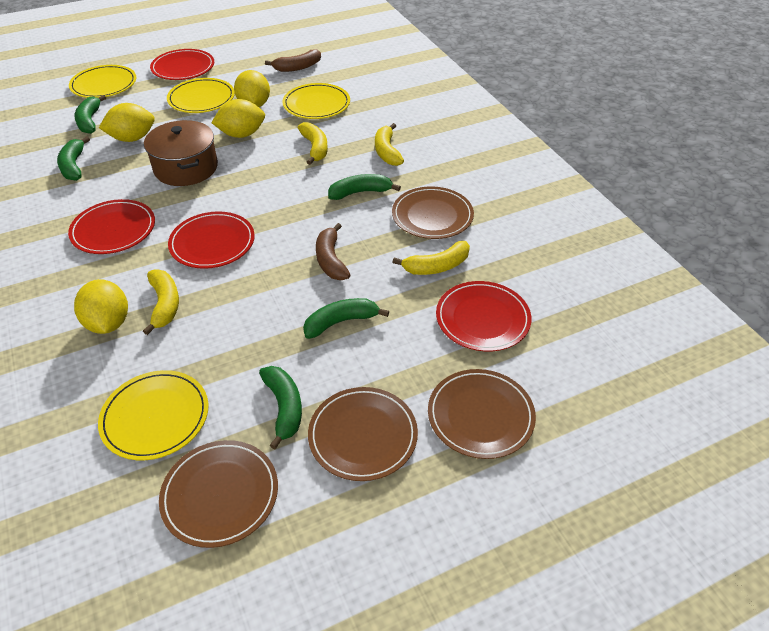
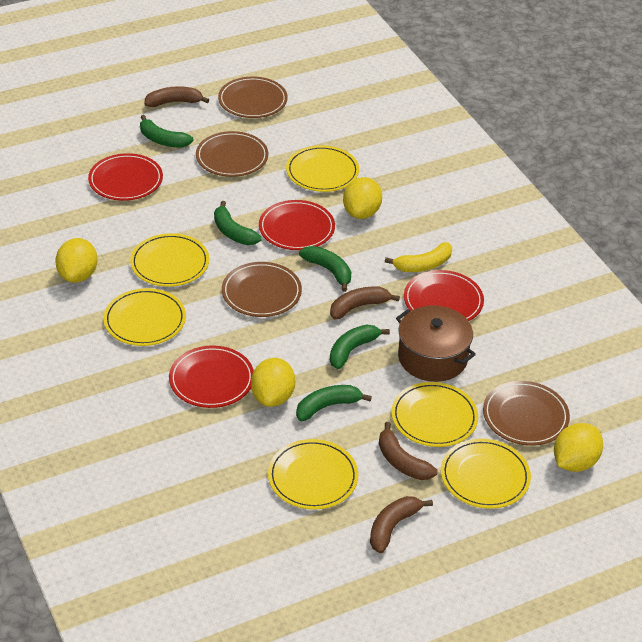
brown banana: 2 -> 4
yellow banana: 4 -> 1
yellow plate: 4 -> 6

